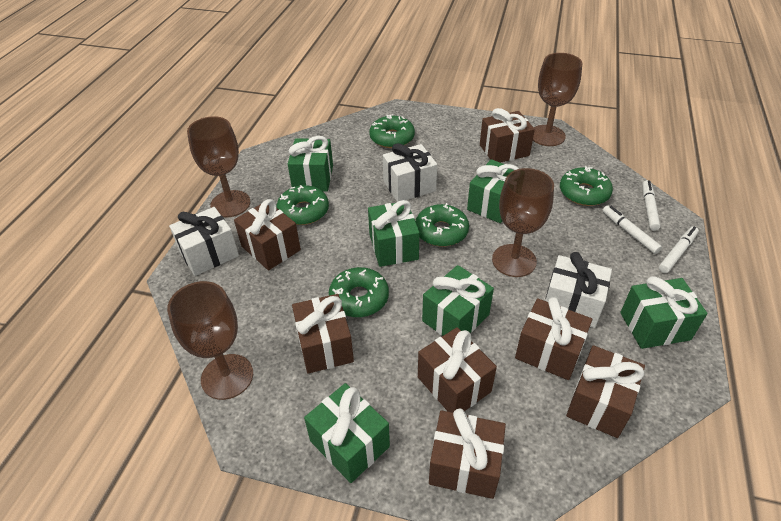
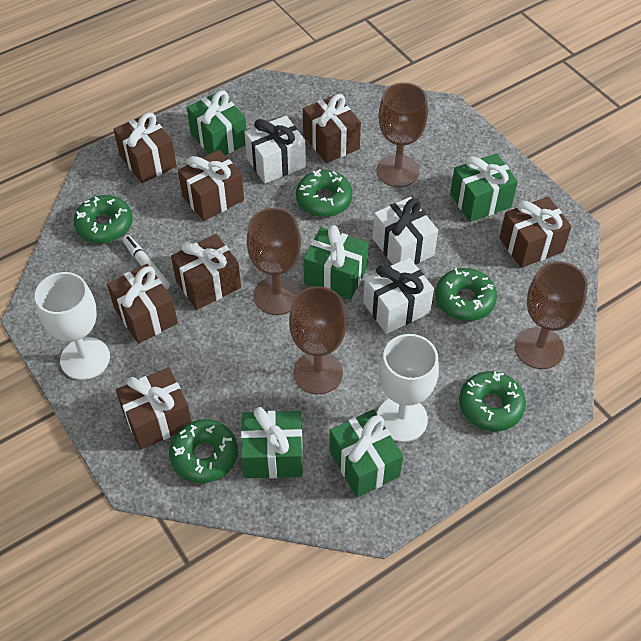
green gift: 6 -> 5
white goblet: 0 -> 2
white marker: 3 -> 1

